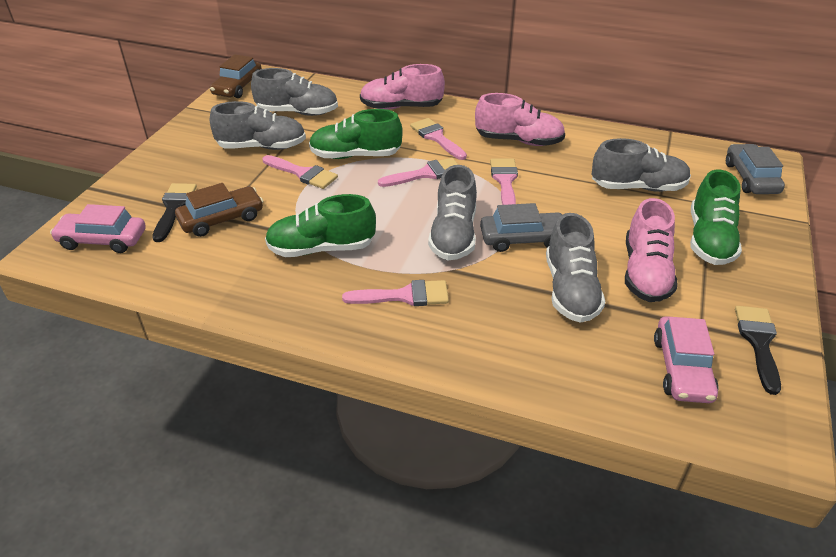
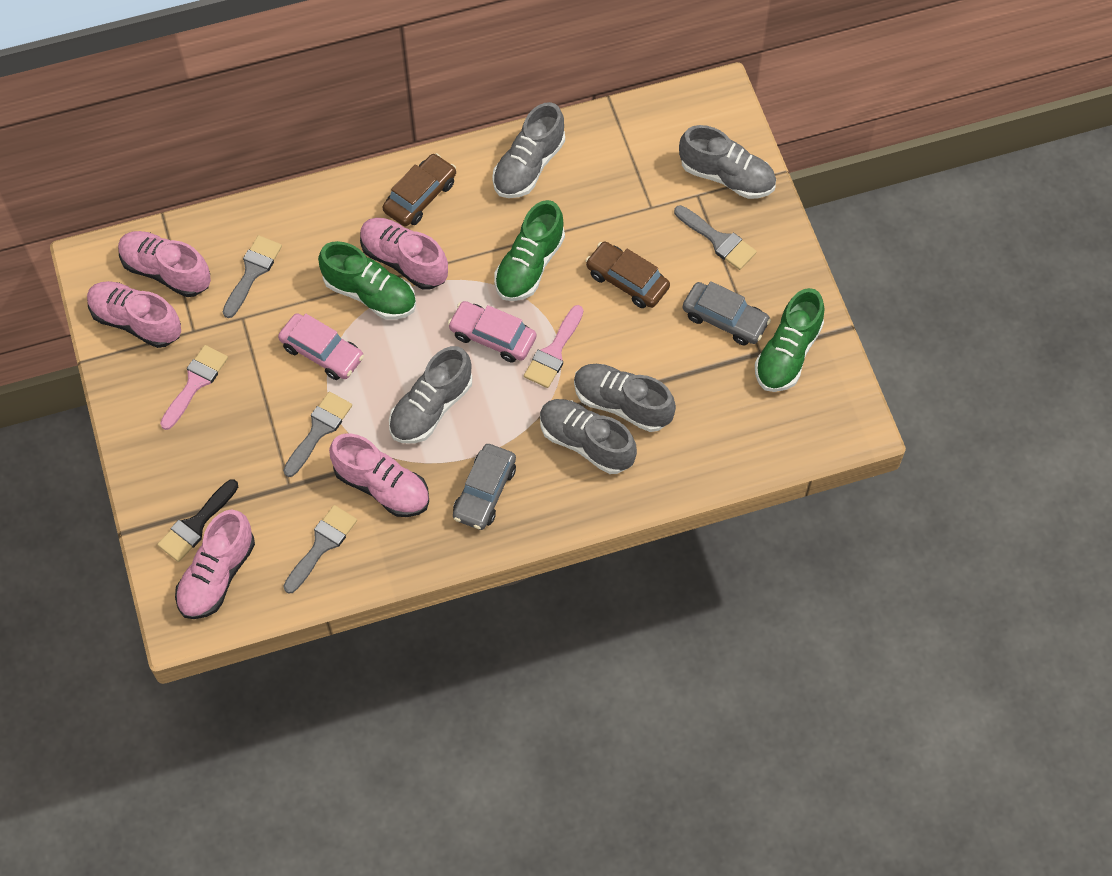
black brush: 2 -> 1
grey brush: 0 -> 4
pink brush: 5 -> 2
pink shoe: 3 -> 5

